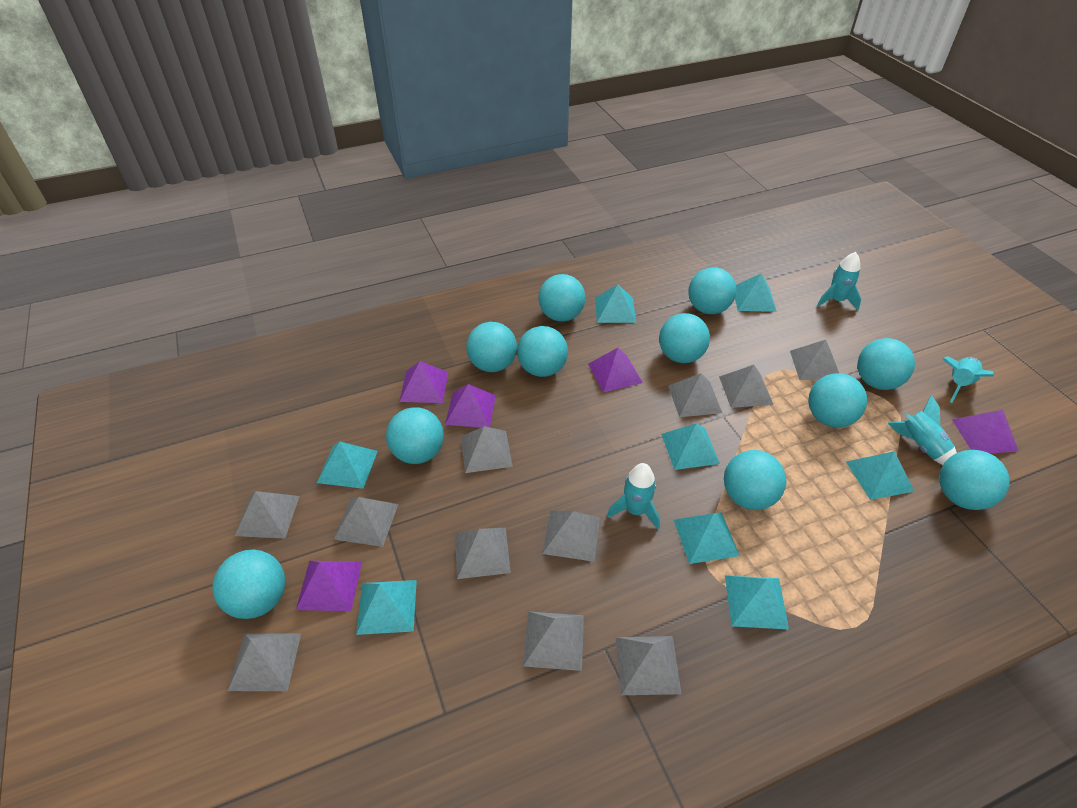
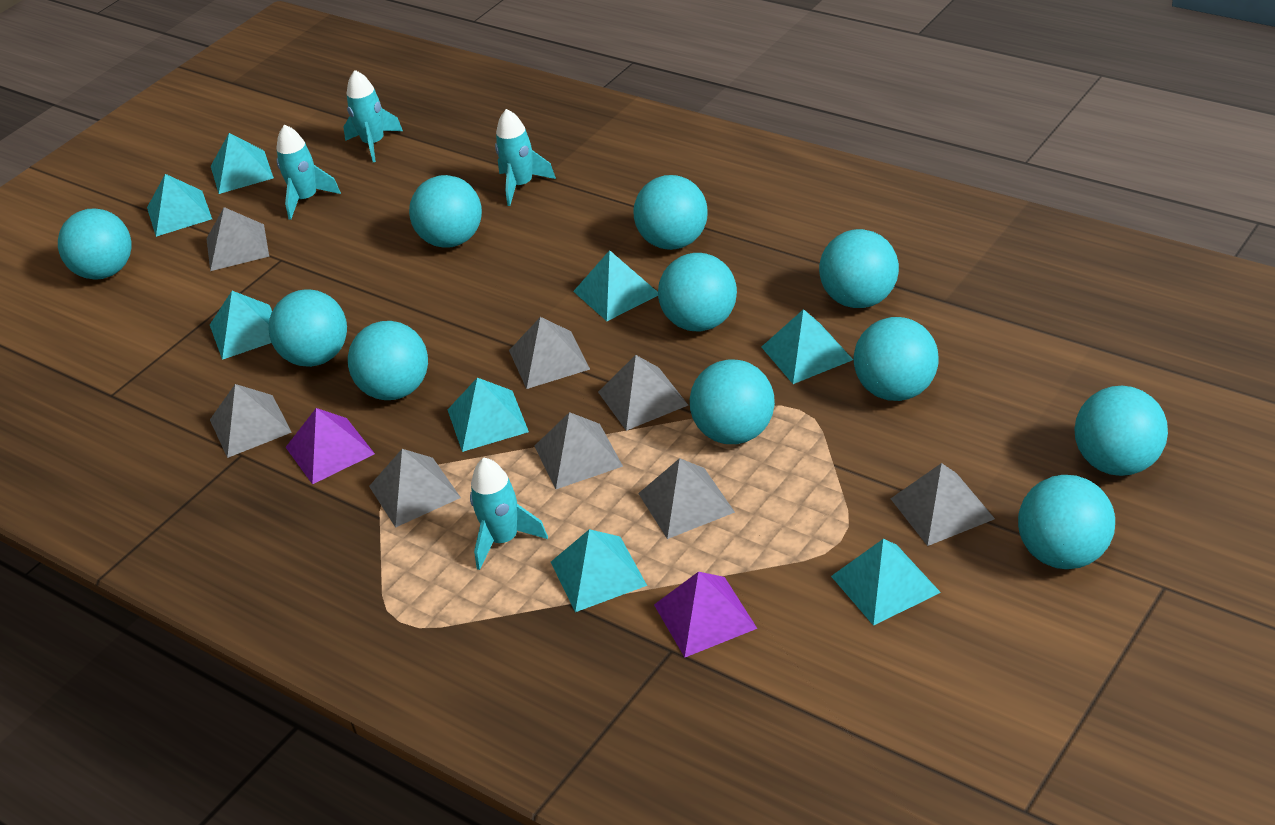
grey pyramid: 11 -> 8
purple pyramid: 5 -> 2

